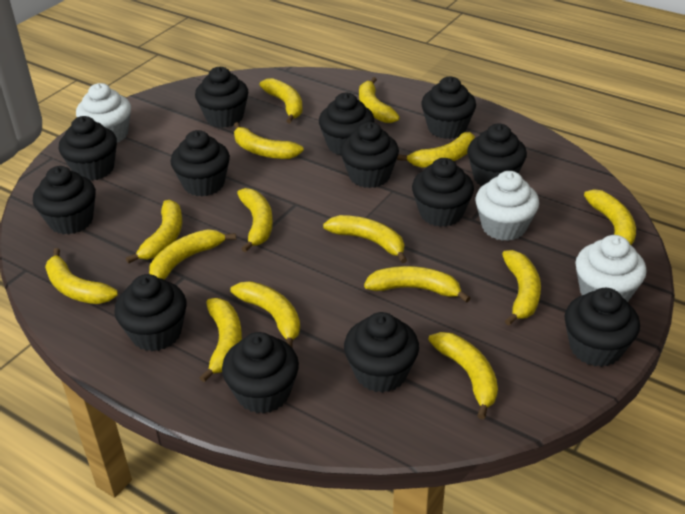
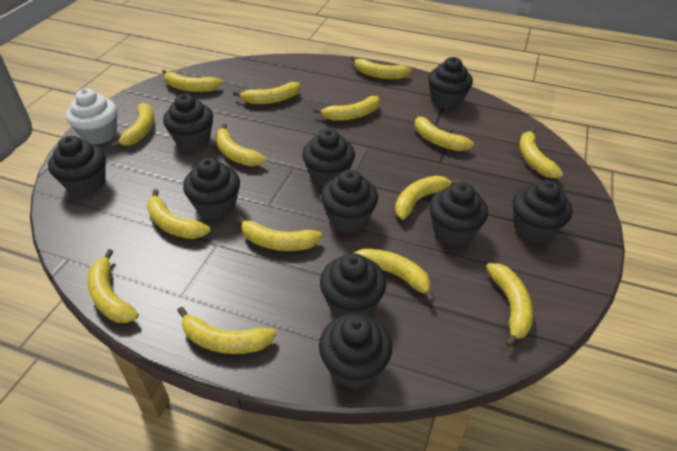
black cupcake: 13 -> 10
white cupcake: 3 -> 1

